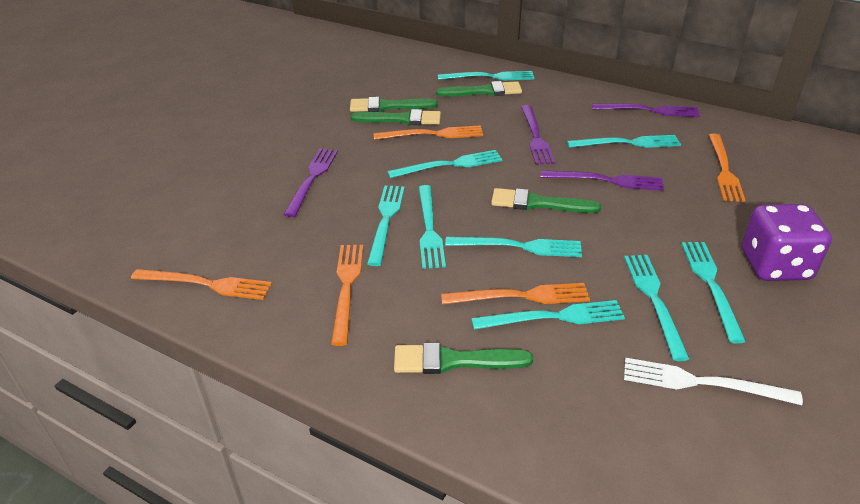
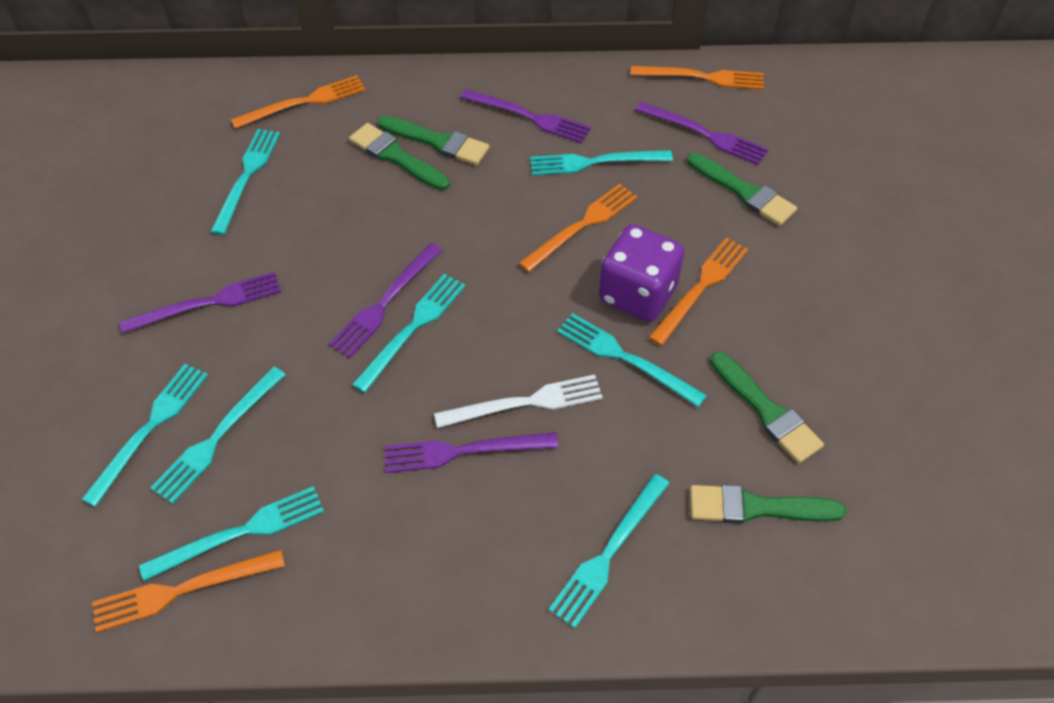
purple fork: 4 -> 5
turquoise fork: 9 -> 8

